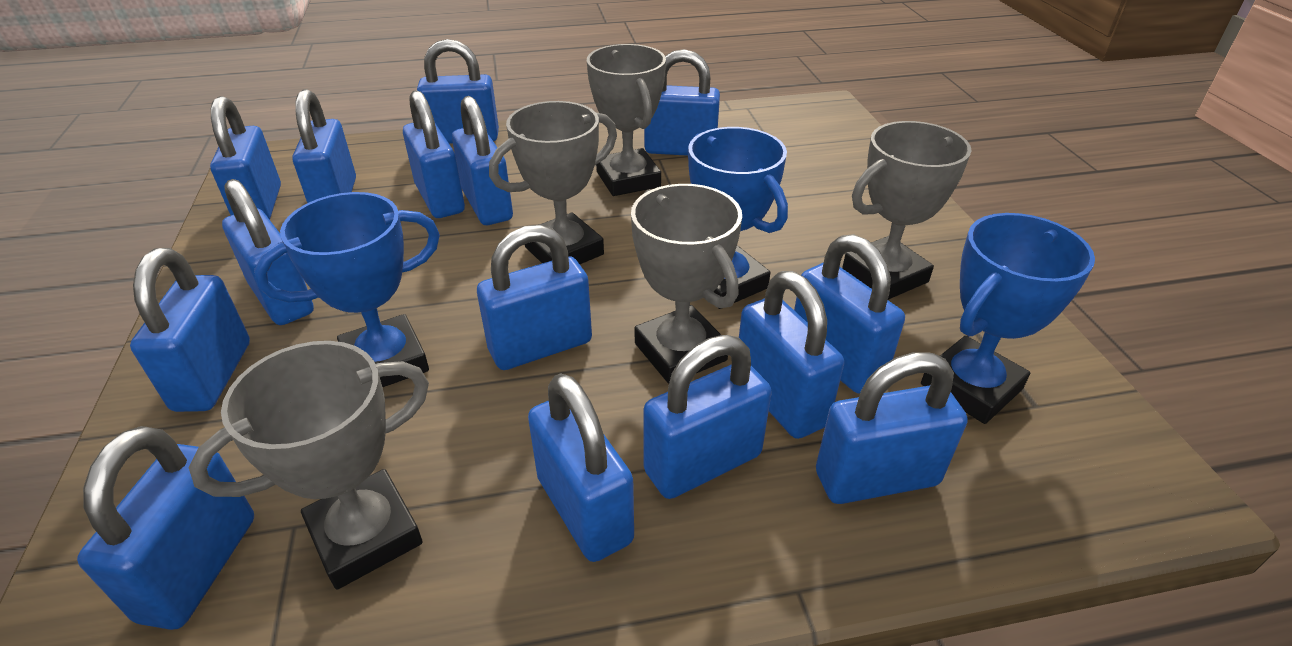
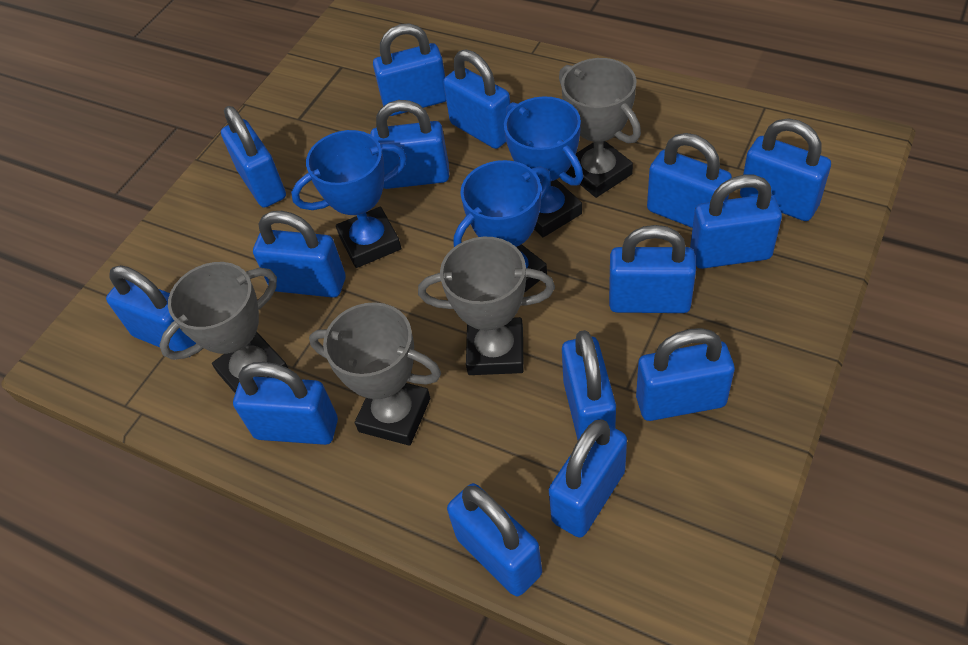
grey trophy: 5 -> 4

